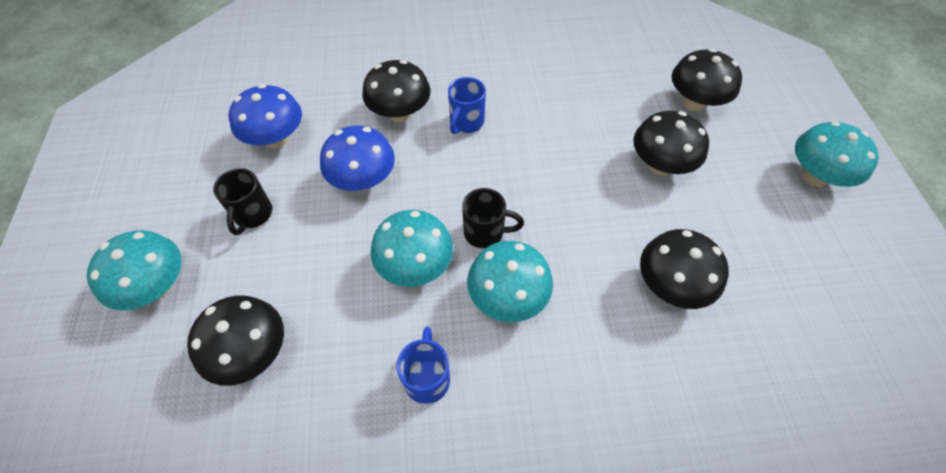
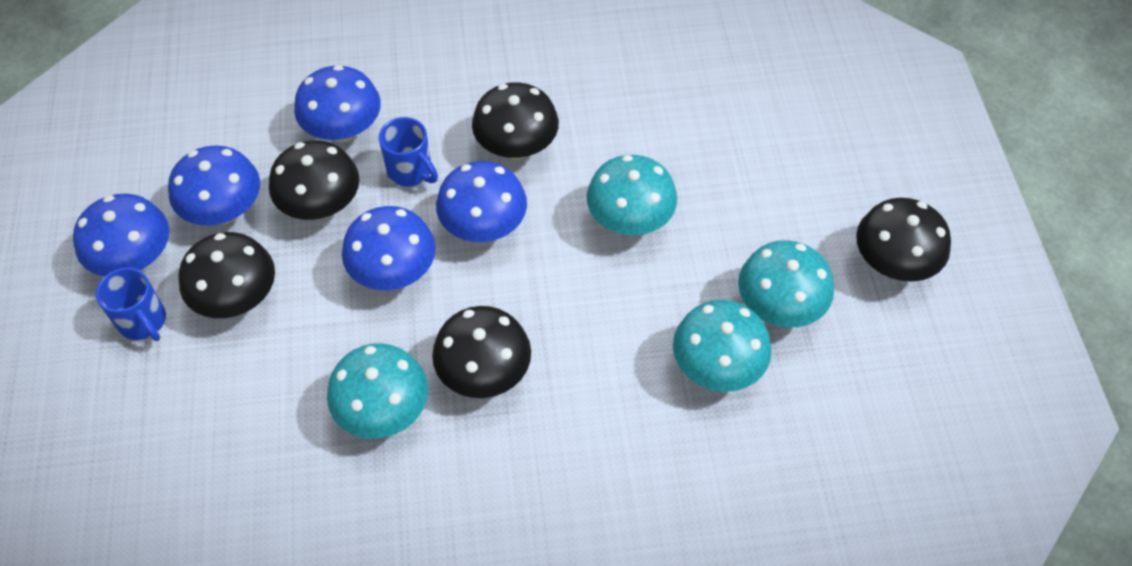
black mug: 2 -> 0
blue mushroom: 2 -> 5

